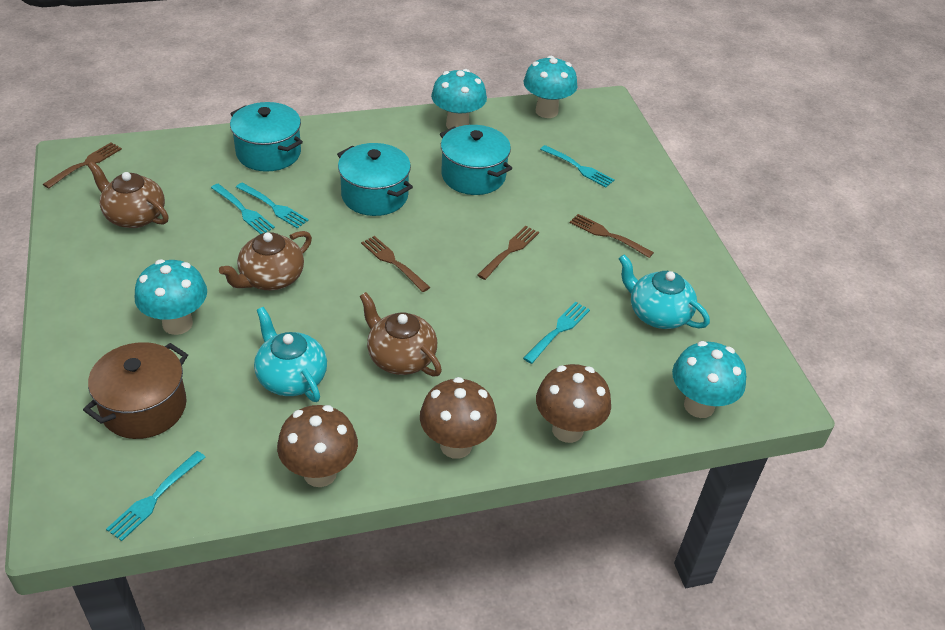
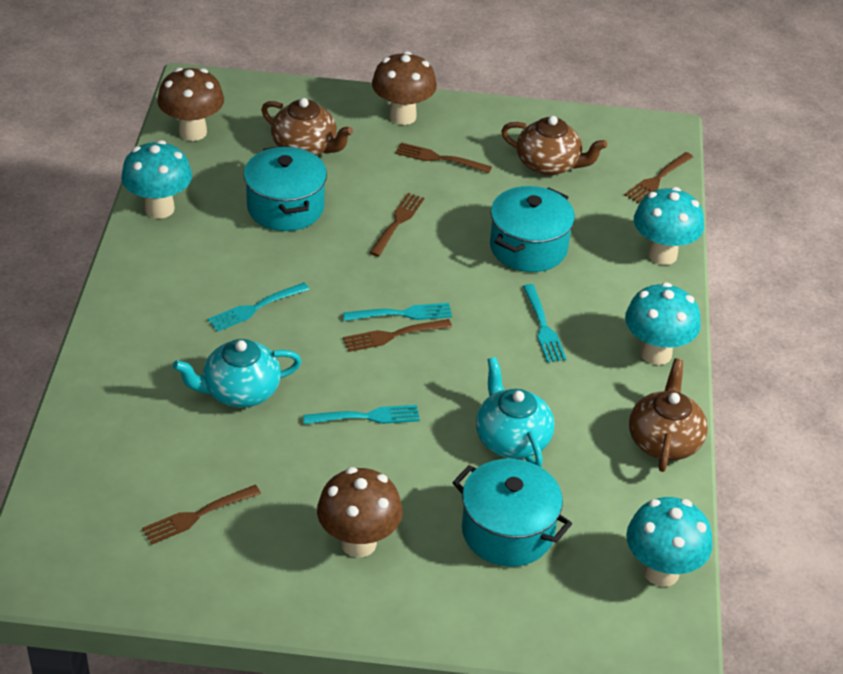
brown fork: 4 -> 5
brown pot: 1 -> 0
turquoise fork: 5 -> 4

